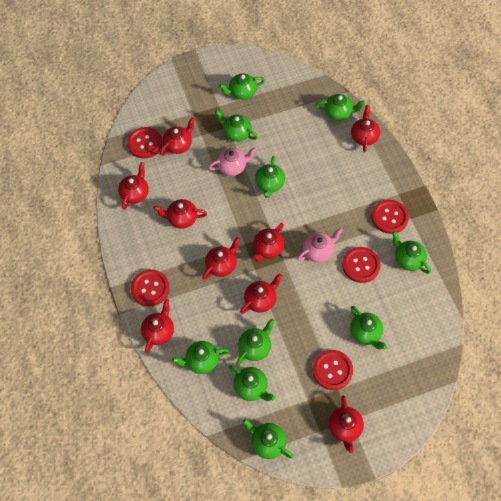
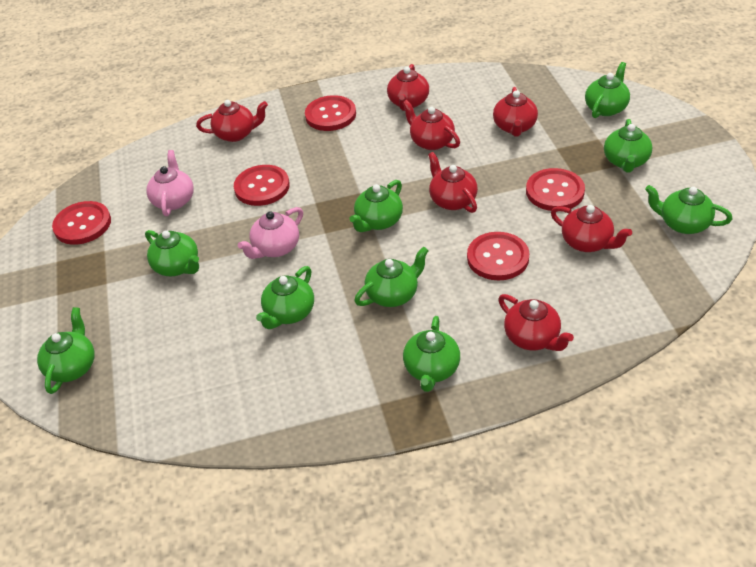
green teapot: 10 -> 9
red teapot: 9 -> 7

